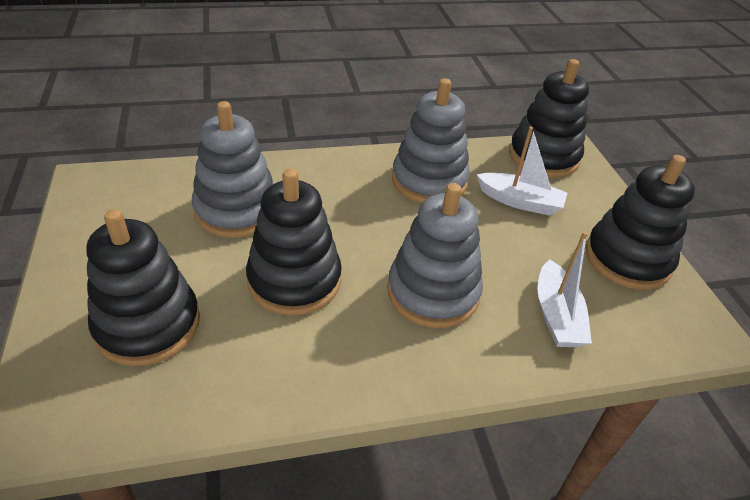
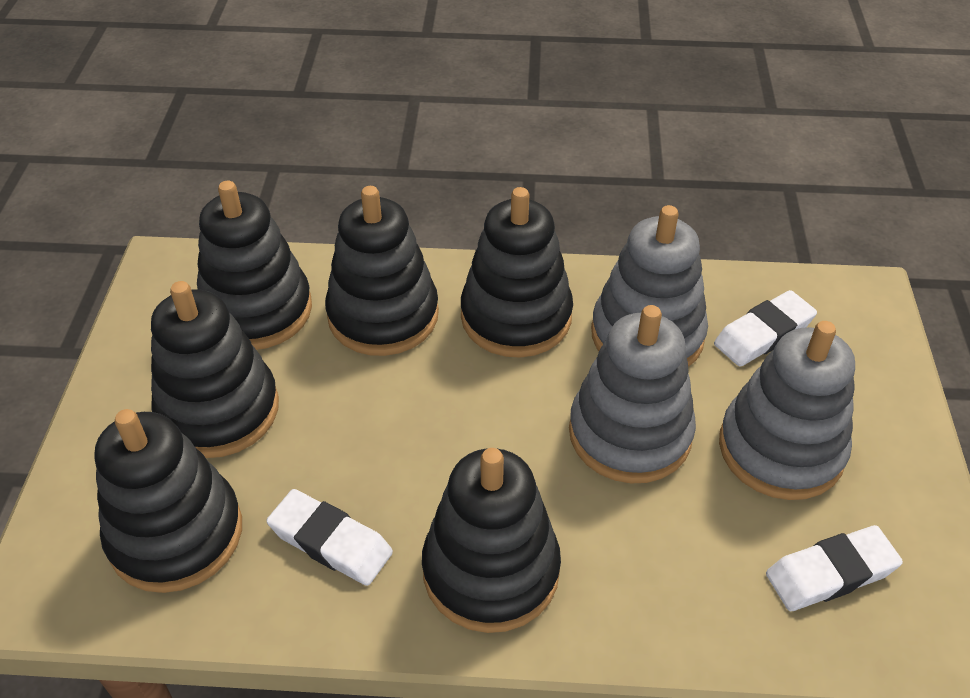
black stacking toy: 4 -> 6
white boat: 2 -> 0
white eraser: 0 -> 3

